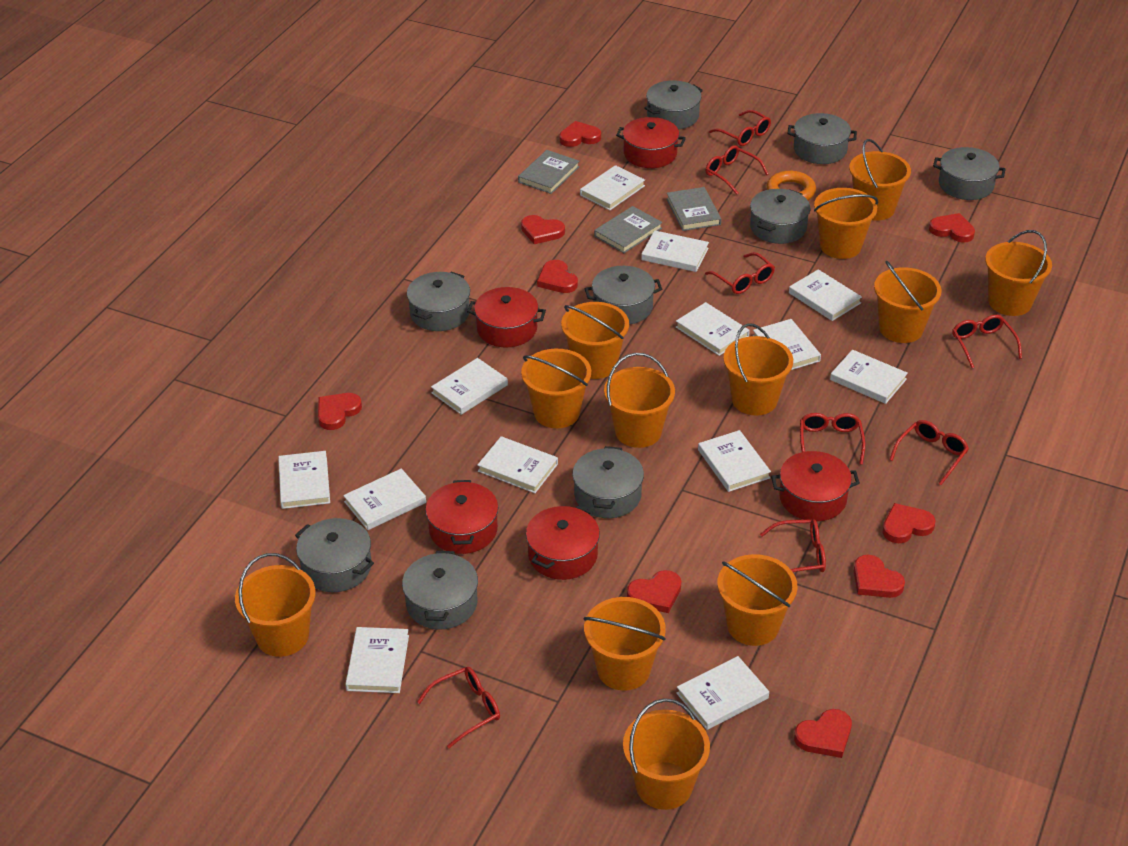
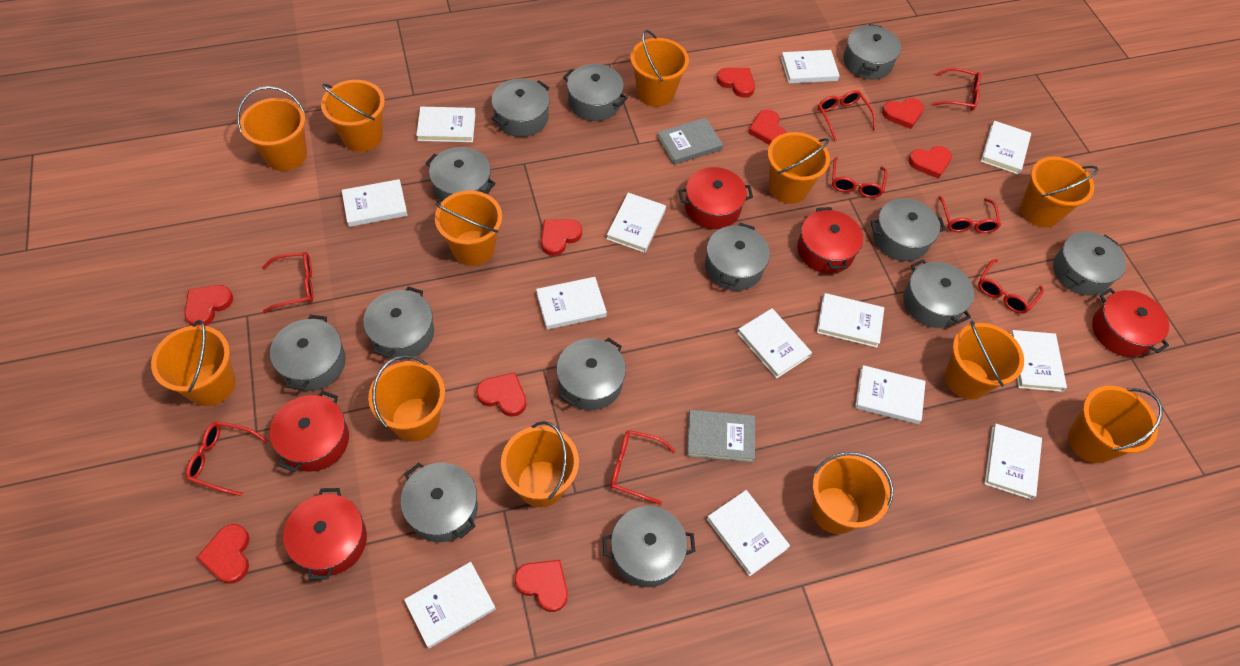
grey book: 3 -> 2
grey pot: 9 -> 13
orange ring: 1 -> 0

